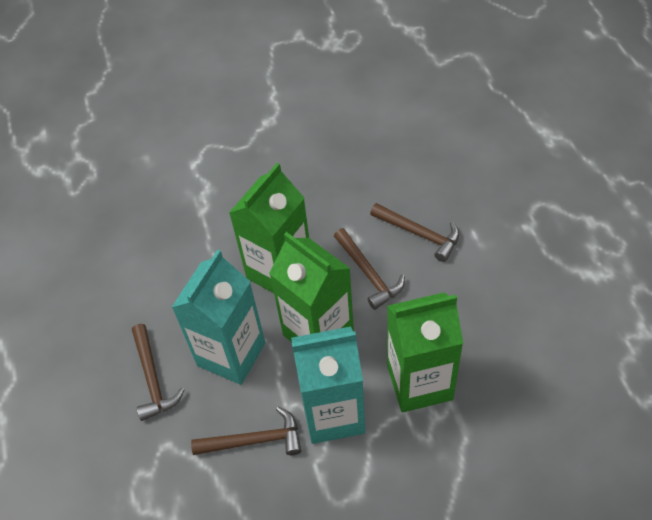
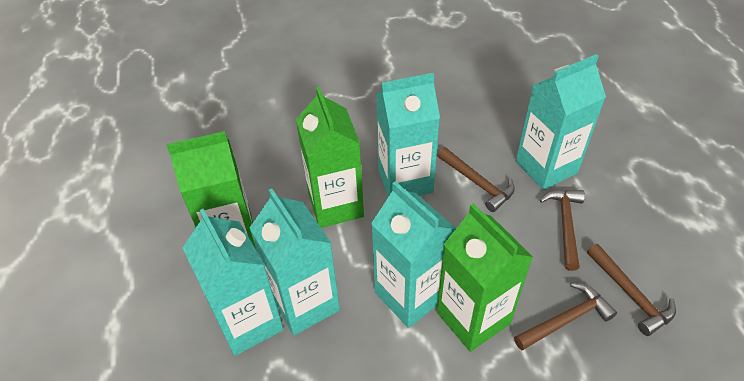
turquoise carton: 2 -> 5

